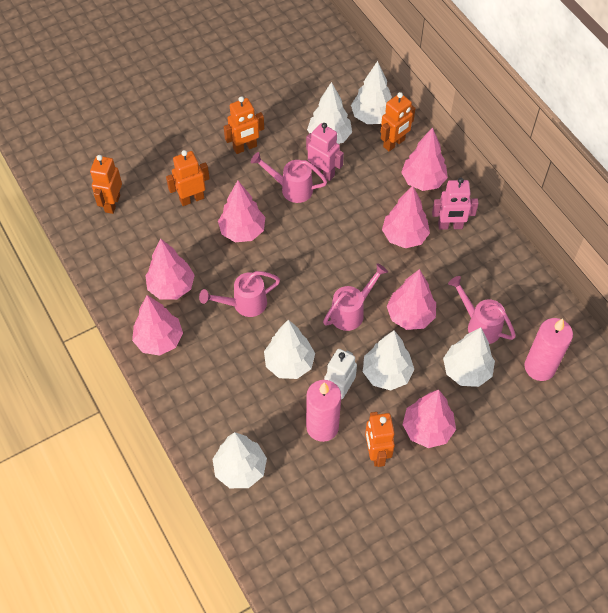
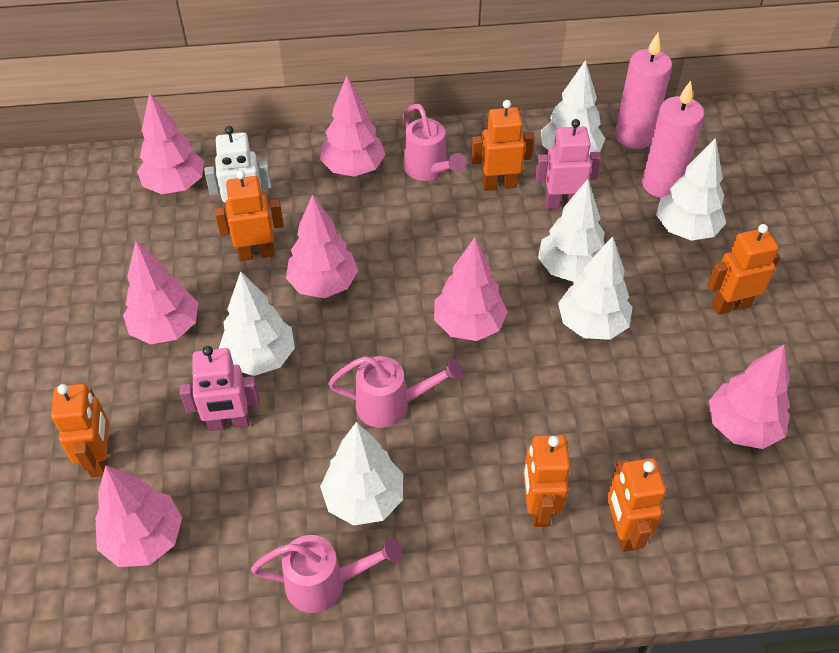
orange robot: 5 -> 6
pink watering can: 4 -> 3

